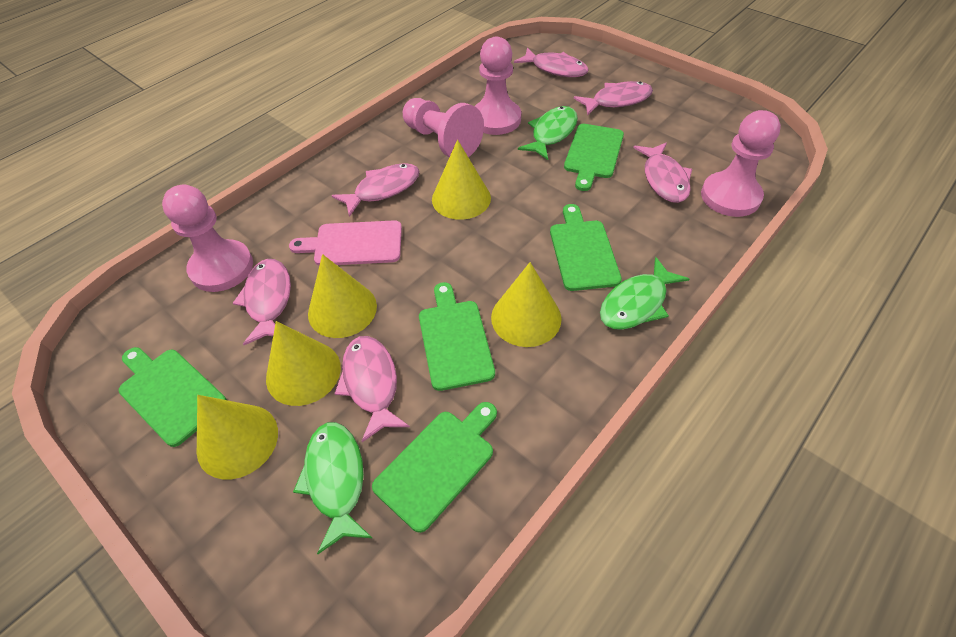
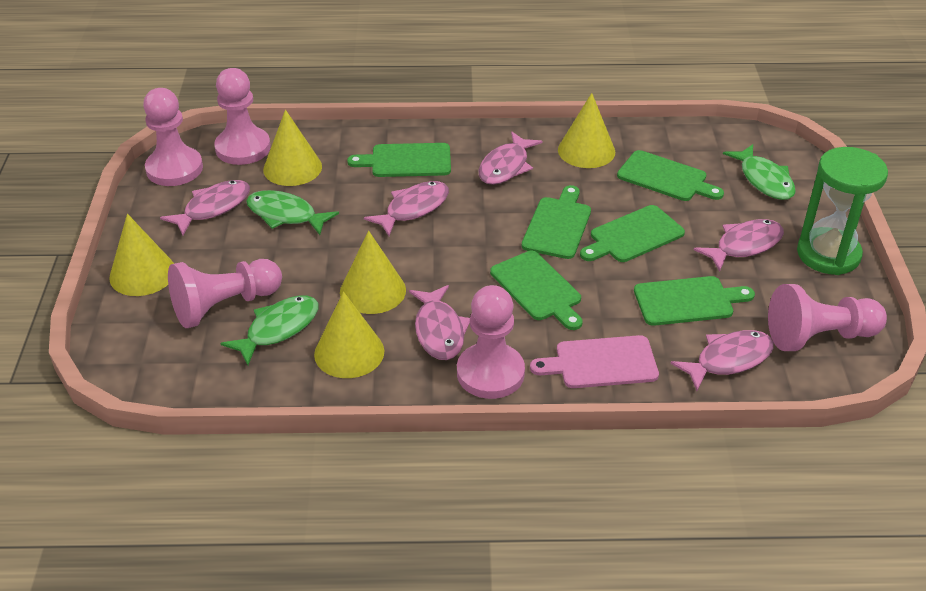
green cutting board: 5 -> 6
green hourglass: 0 -> 1
pink pawn: 4 -> 5

